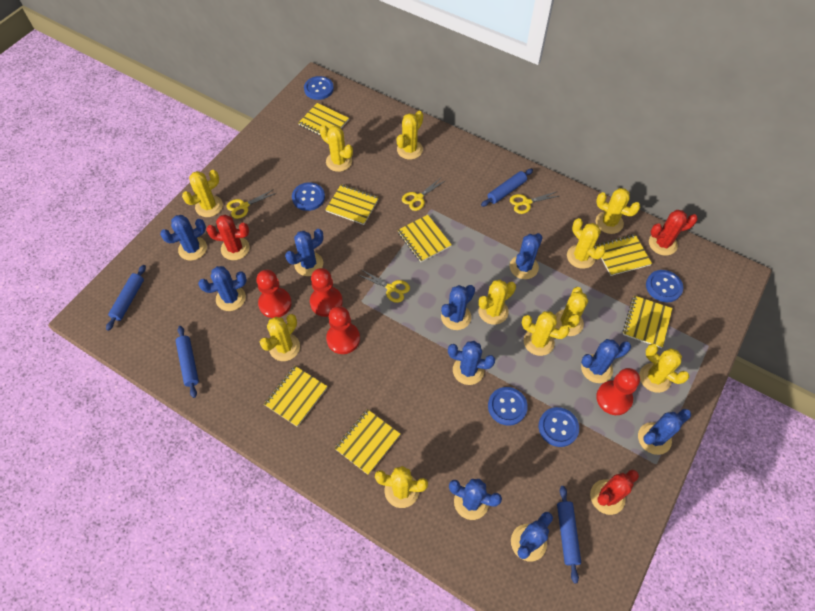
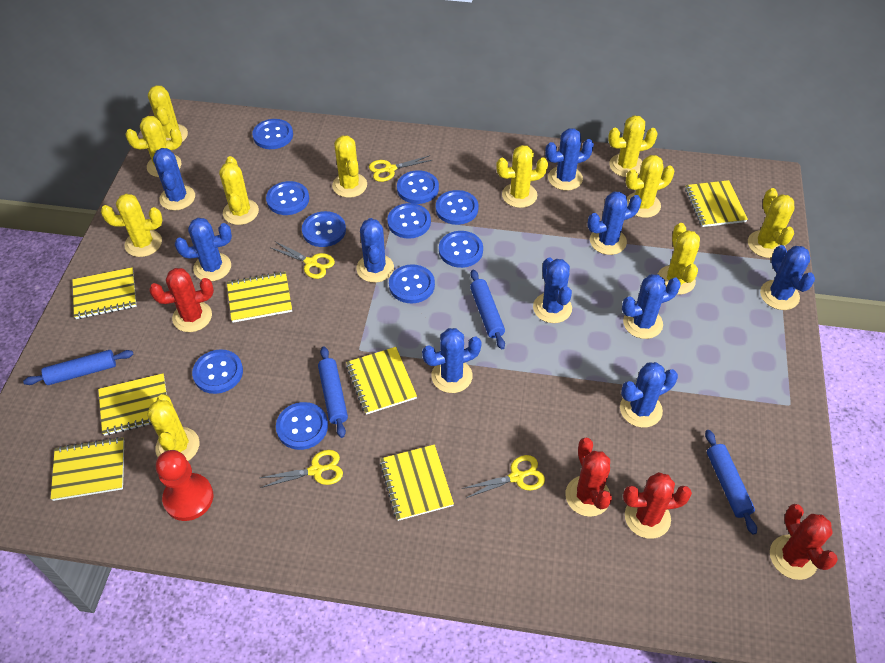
blue button: 5 -> 10
red cactus: 3 -> 4
red pawn: 4 -> 1

